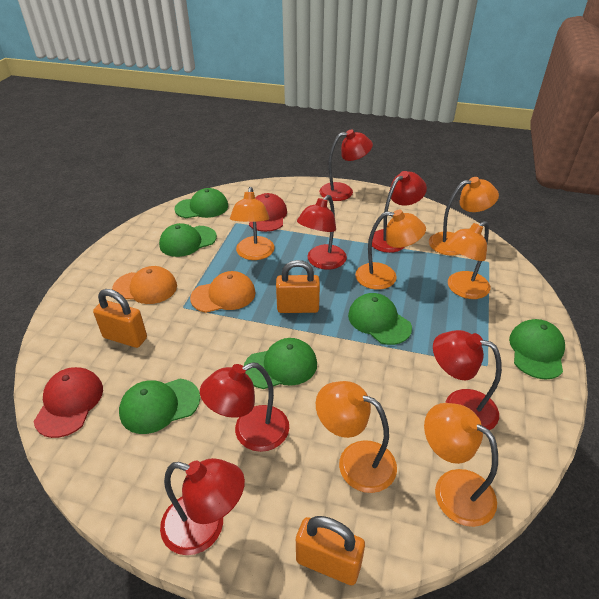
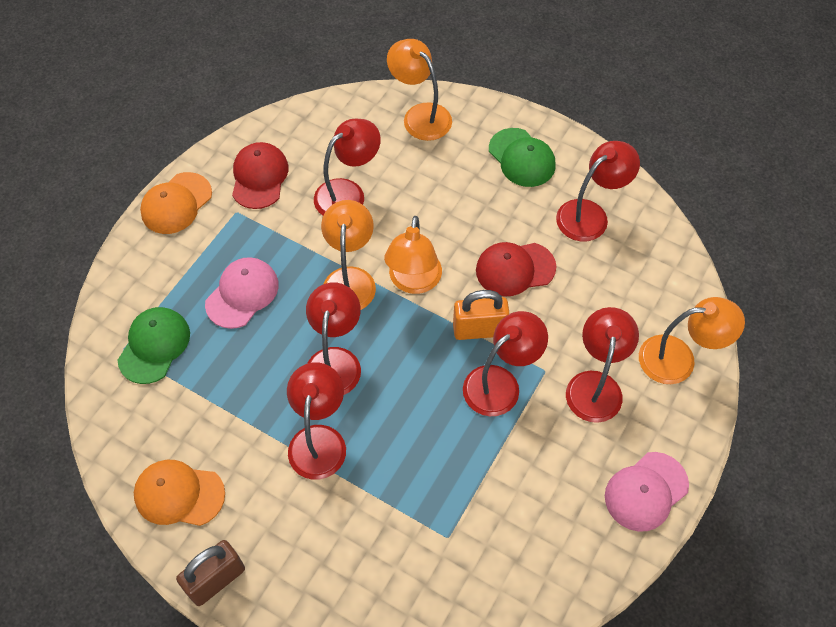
brown padlock: 0 -> 1
green cap: 6 -> 2
orange lamp: 6 -> 4
orange padlock: 3 -> 1
pink cap: 0 -> 2

